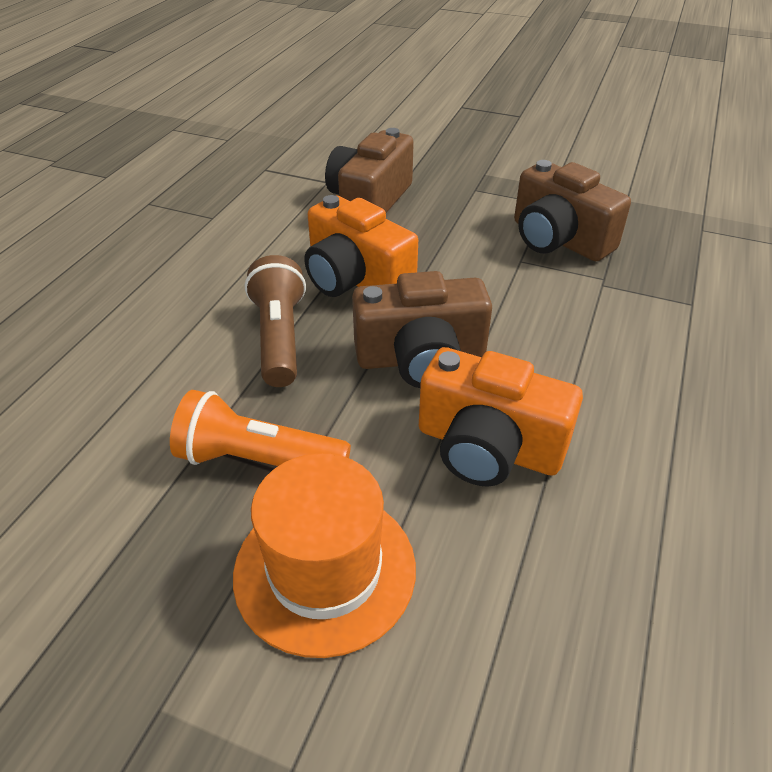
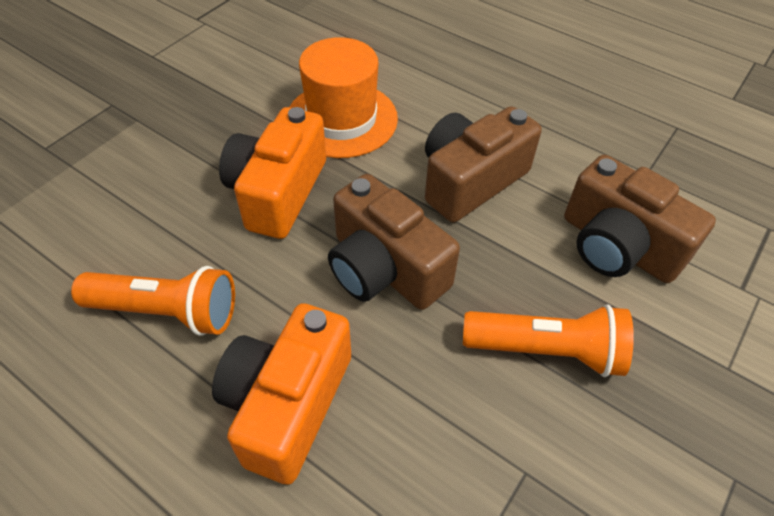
brown flashlight: 1 -> 0
orange flashlight: 1 -> 2

